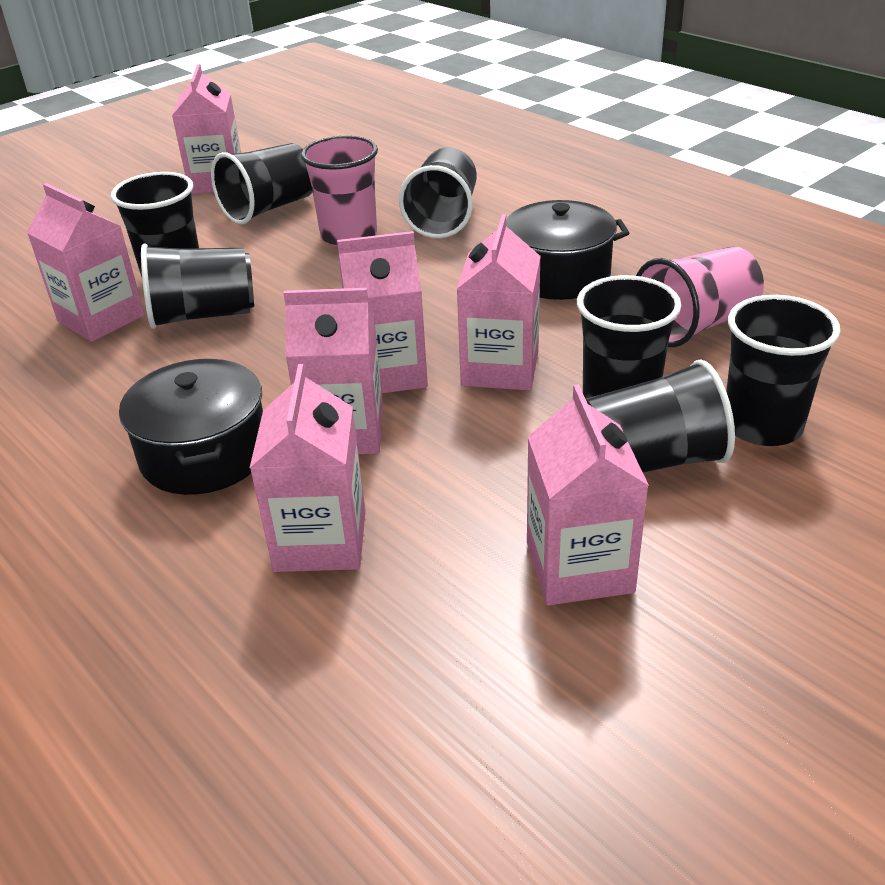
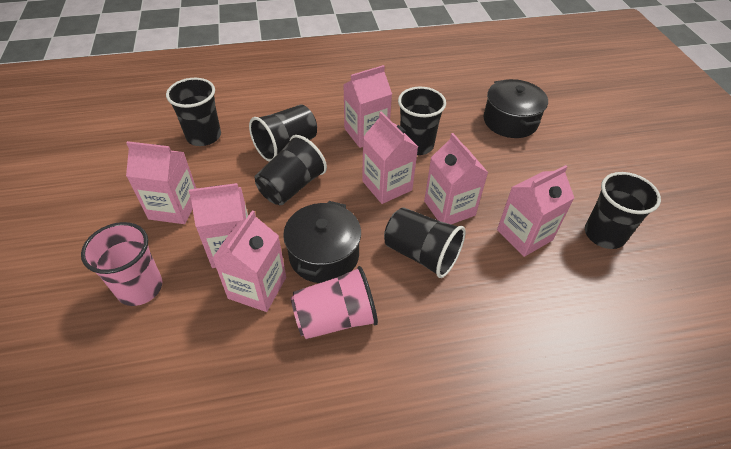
black cup: 7 -> 6

